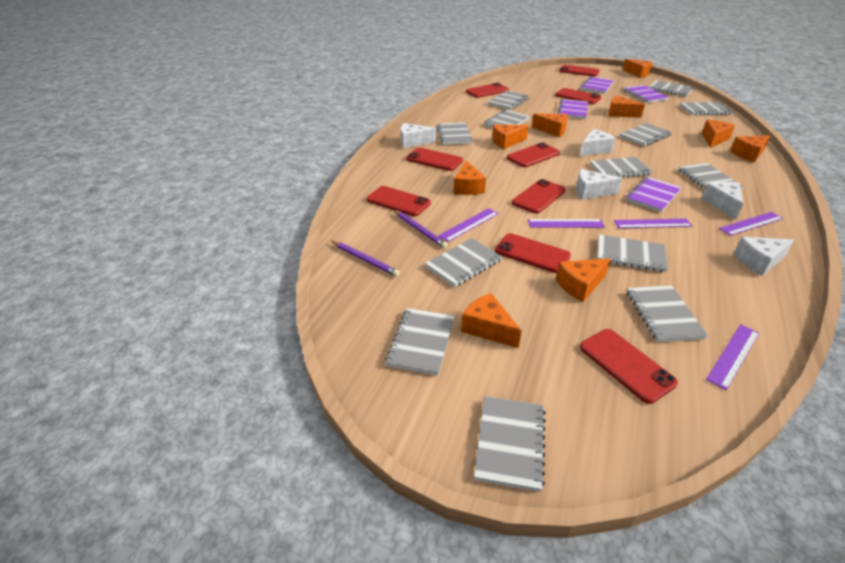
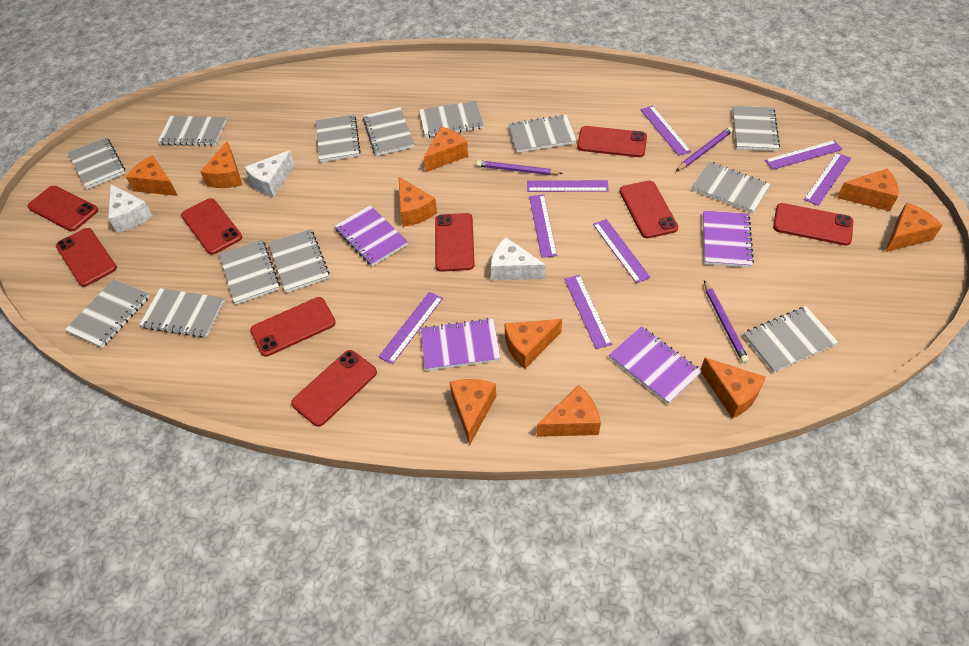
orange cheese: 9 -> 10
purple pencil: 2 -> 3
purple ruler: 5 -> 8
white cheese: 5 -> 3

